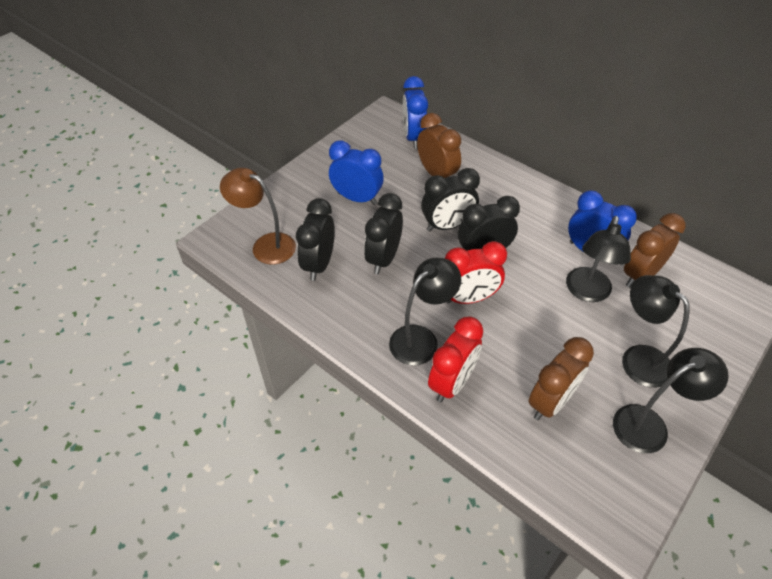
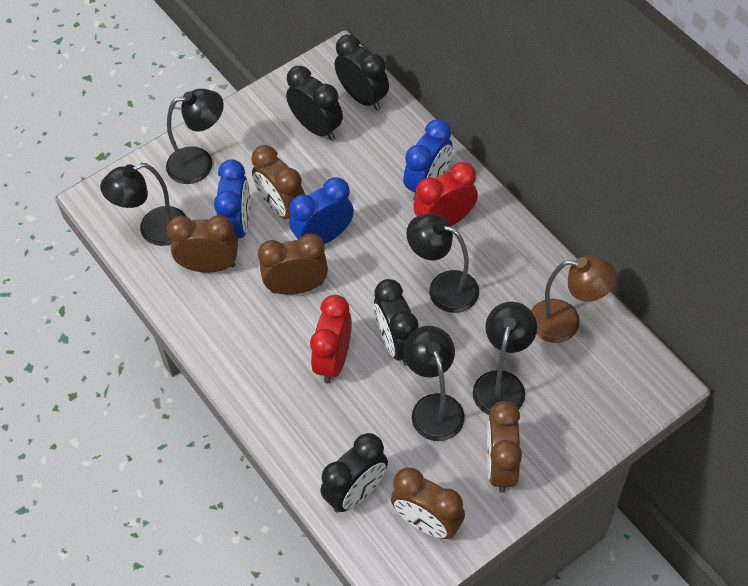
black lamp: 4 -> 5
brown clock: 3 -> 5

